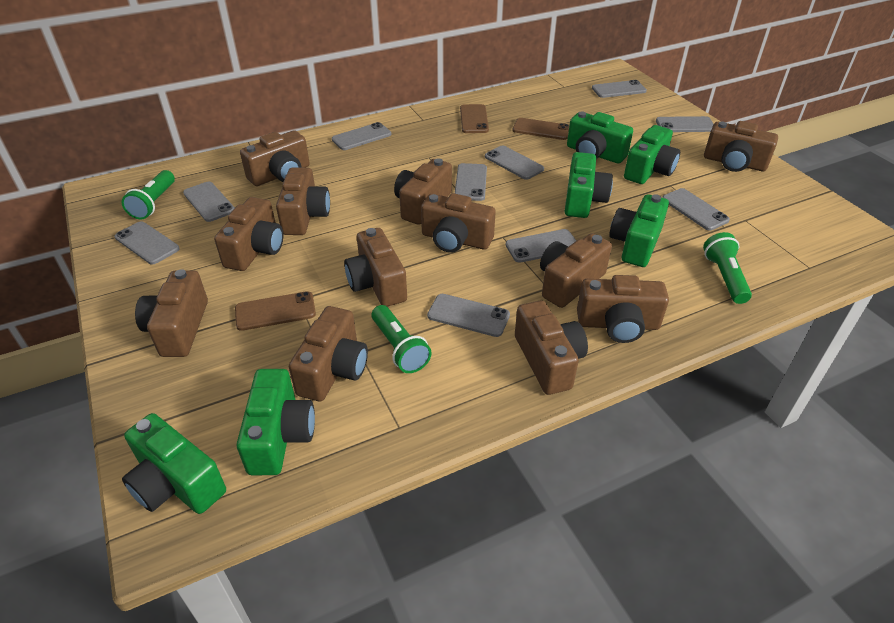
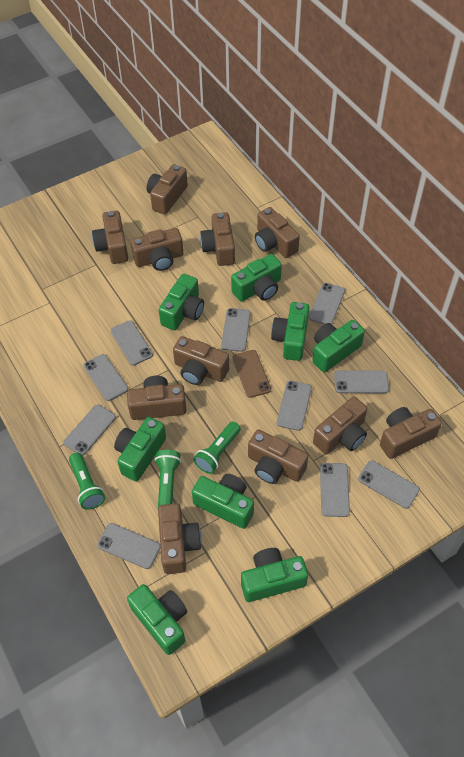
brown camera: 12 -> 11
brown phone: 3 -> 1
green camera: 6 -> 8

